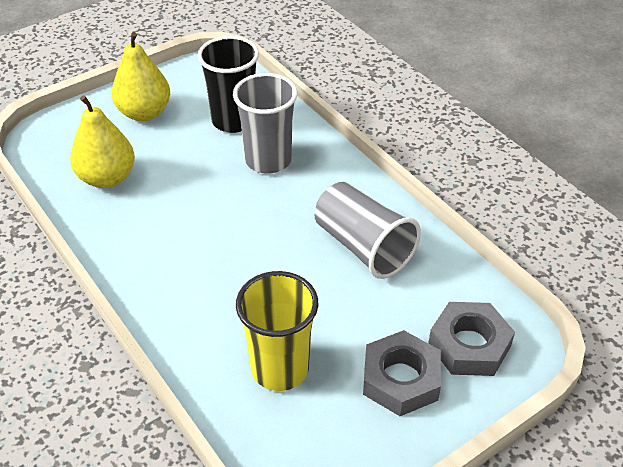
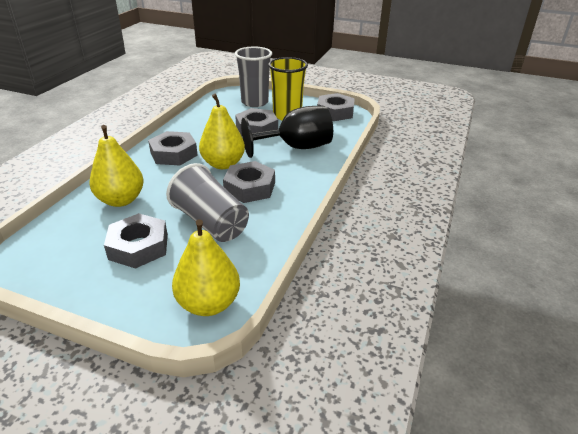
black cup: 1 -> 0
black goblet: 0 -> 1
grey nut: 2 -> 5
yellow pear: 2 -> 3

